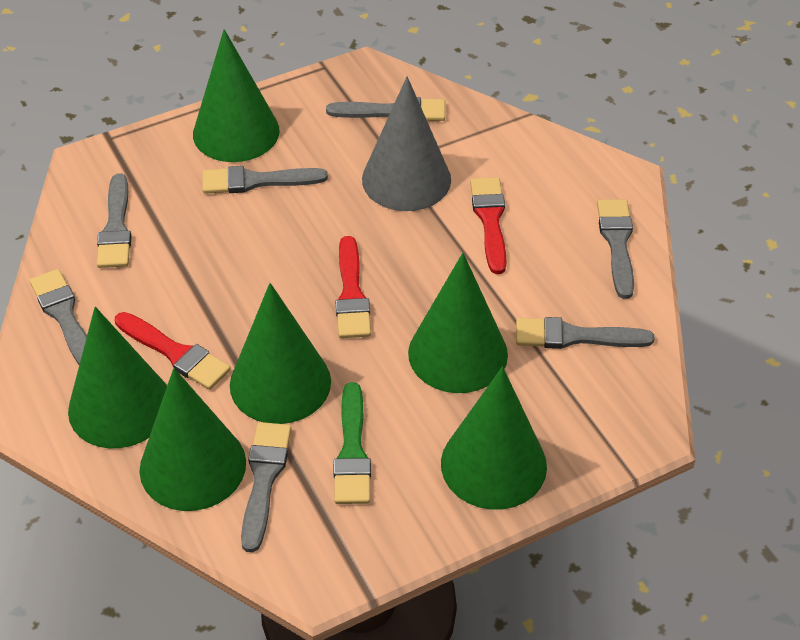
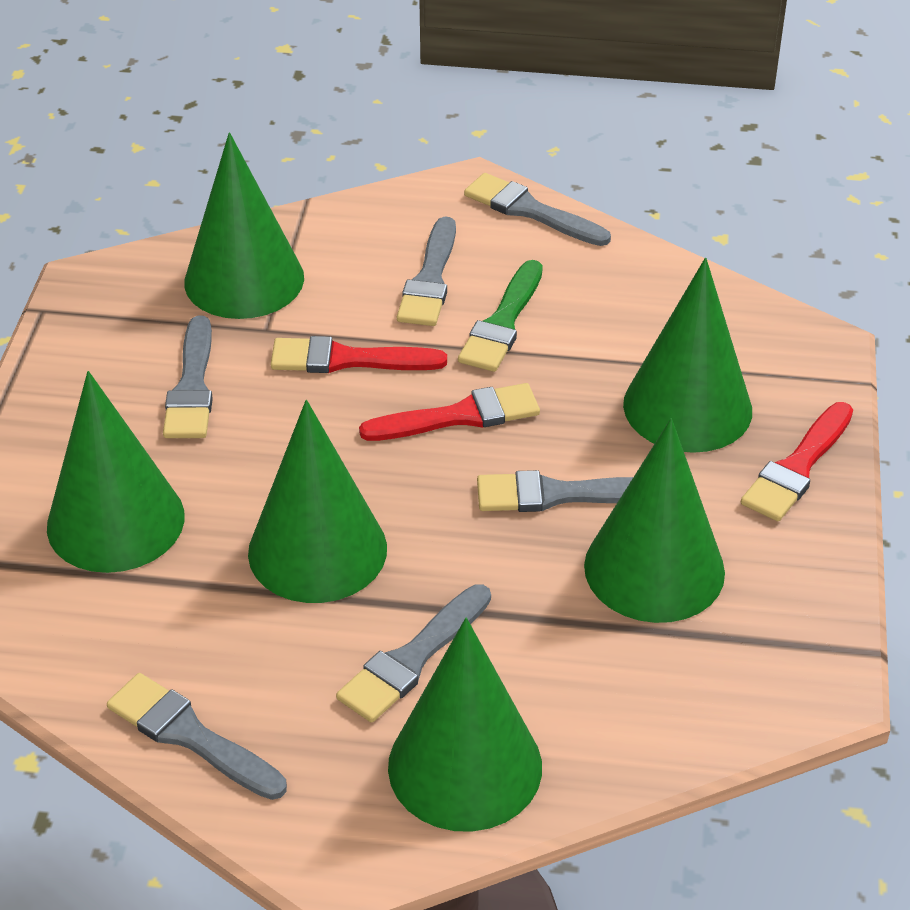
grey brush: 7 -> 6
grey cone: 1 -> 0

